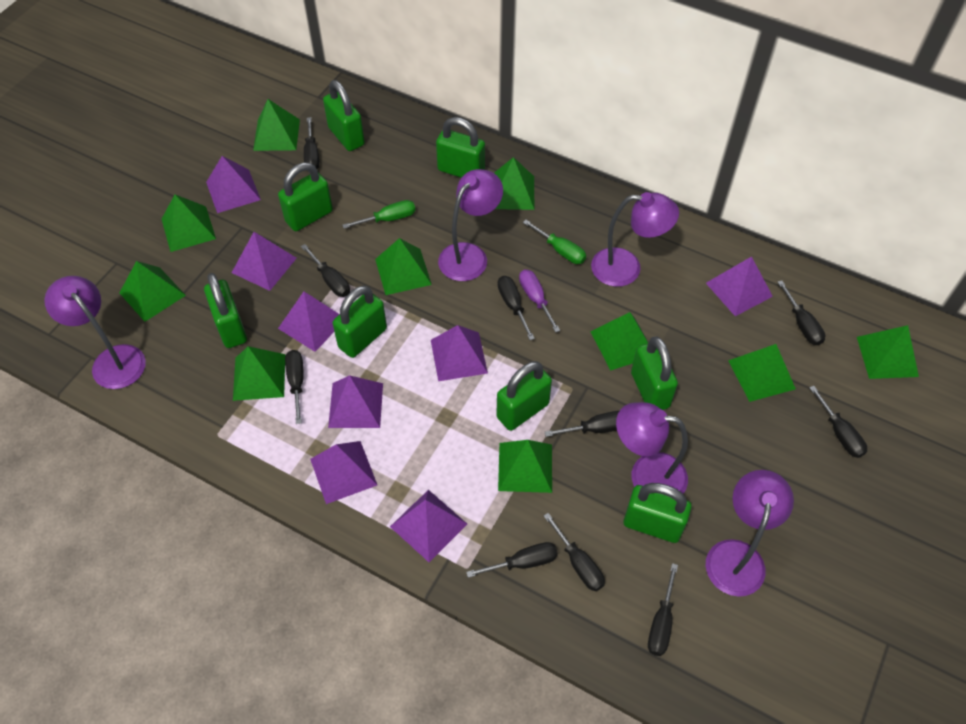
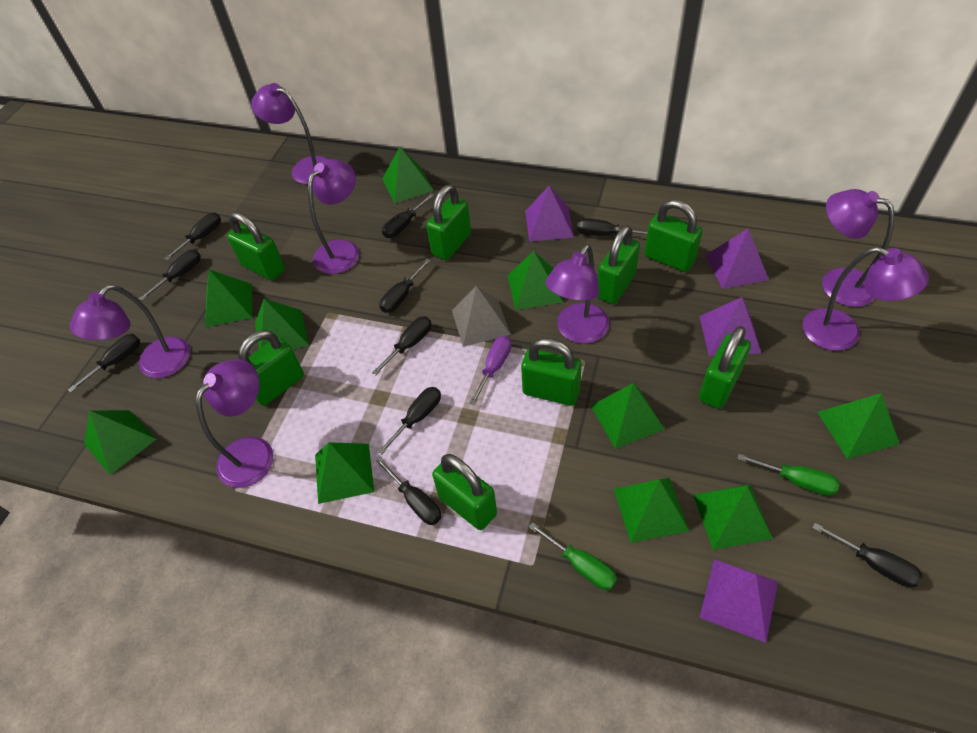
grey pyramid: 0 -> 1
purple lamp: 5 -> 7
purple pyramid: 8 -> 4

